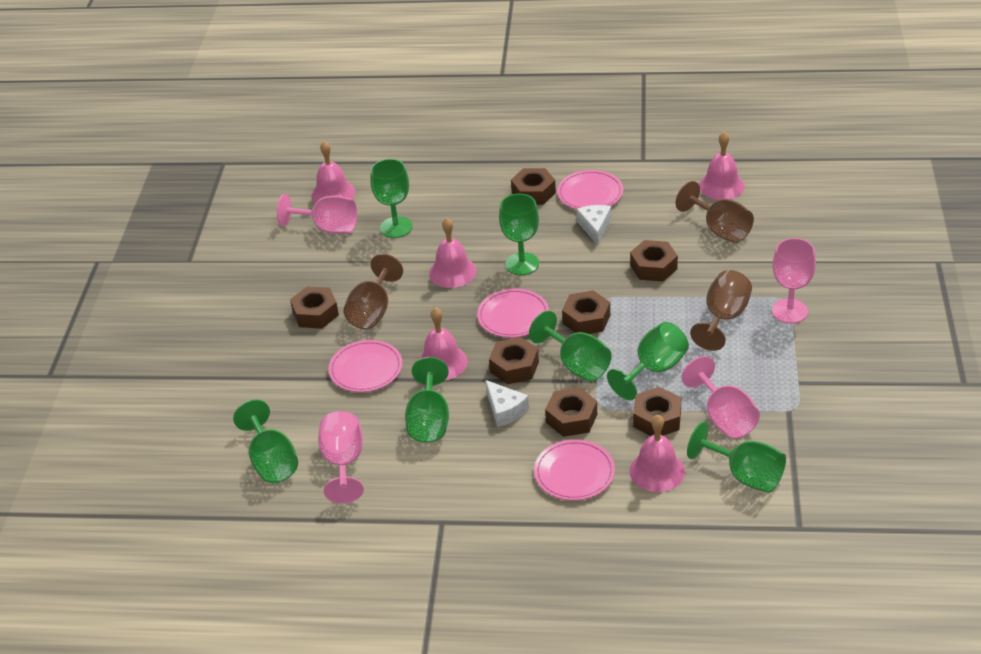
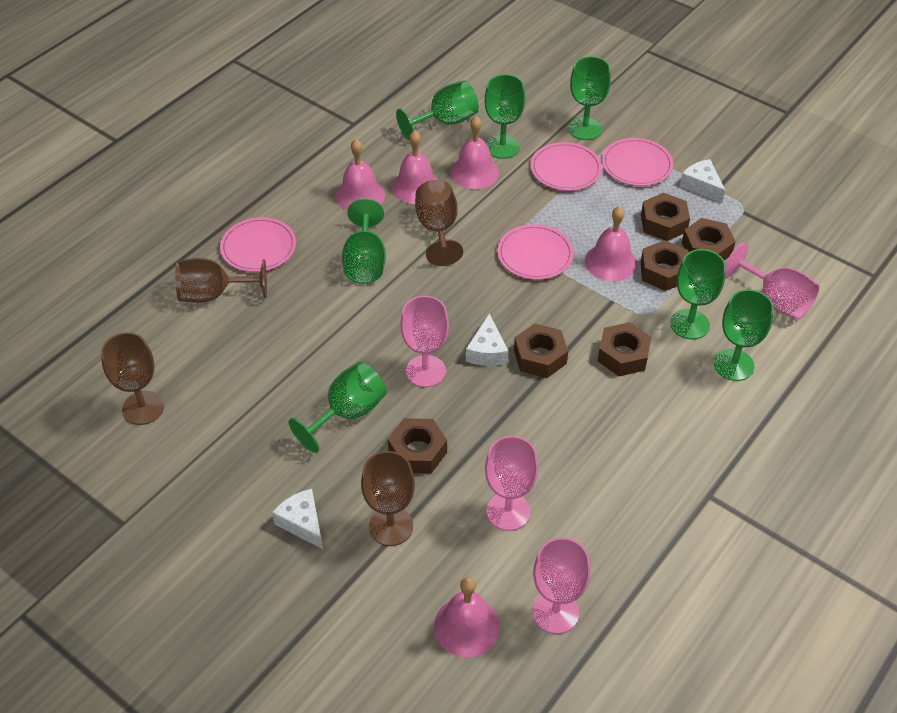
brown goblet: 3 -> 4
brown nut: 7 -> 6
white cheese: 2 -> 3

